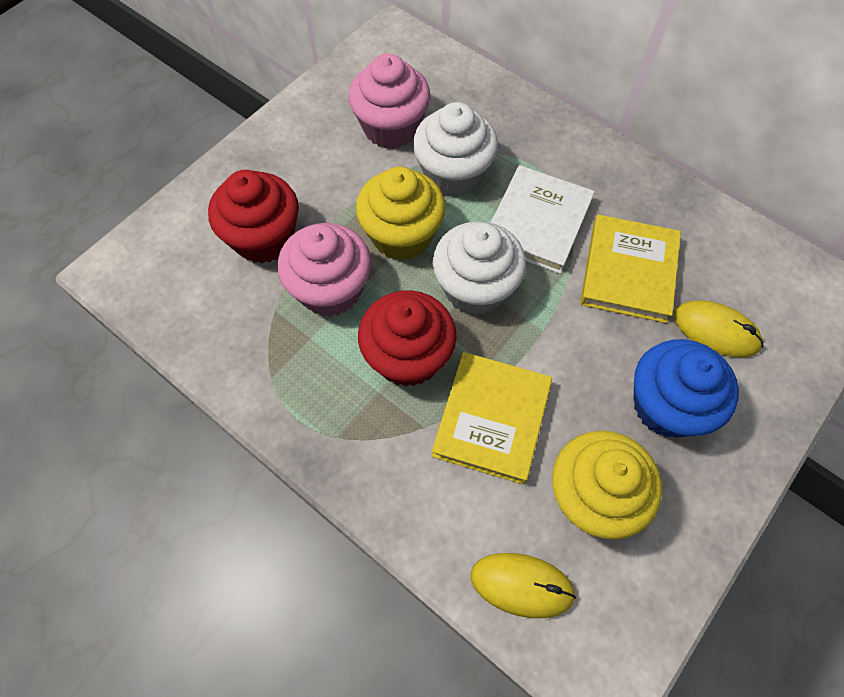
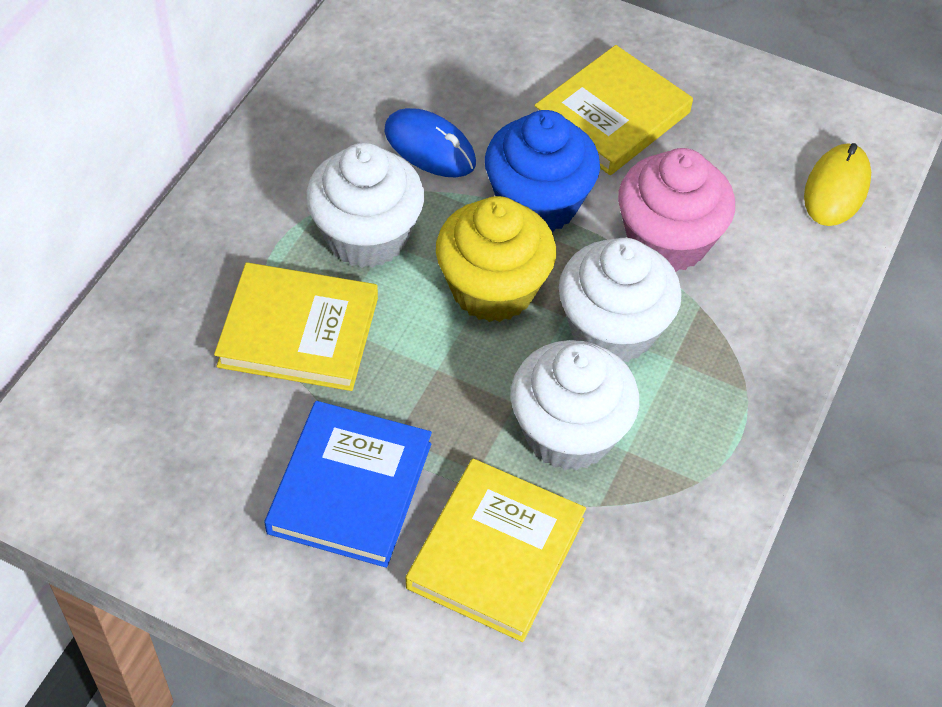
blue book: 0 -> 1
blue mouse: 0 -> 1
pink cupcake: 2 -> 1
red cupcake: 2 -> 0
white book: 1 -> 0
white cupcake: 2 -> 3
yellow book: 2 -> 3
yellow cupcake: 2 -> 1
yellow mouse: 2 -> 1

